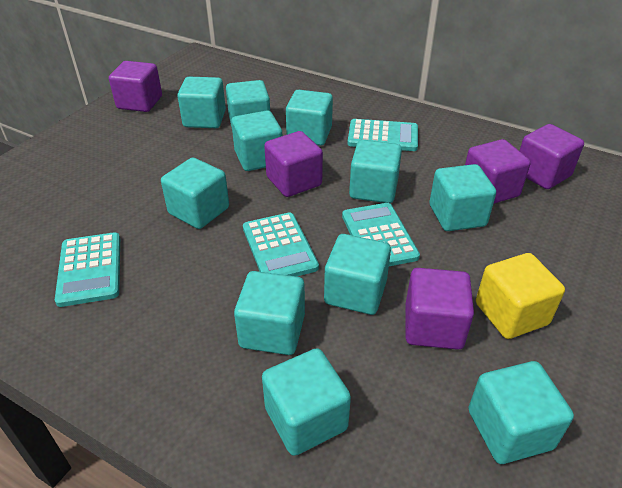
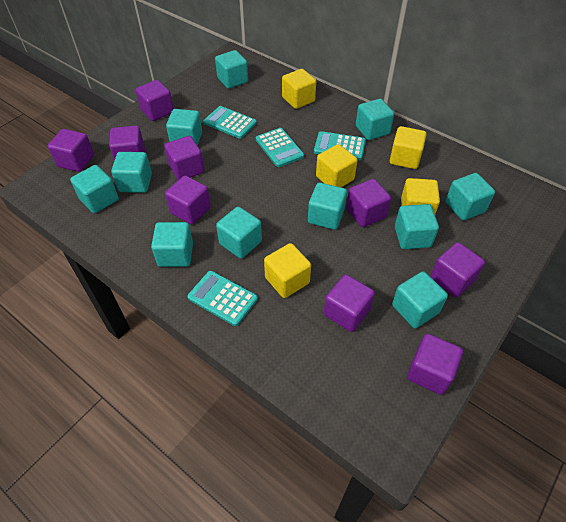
purple cube: 5 -> 9
yellow cube: 1 -> 5

